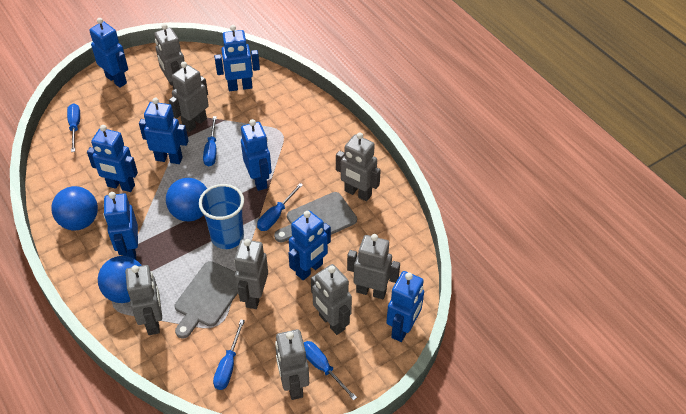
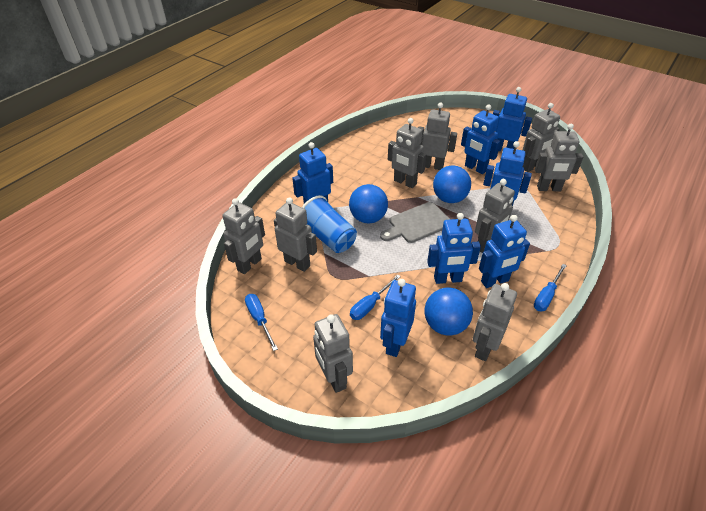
blue robot: 8 -> 7
blue screwdriver: 5 -> 3
grey cutting board: 2 -> 1
grey robot: 8 -> 9

